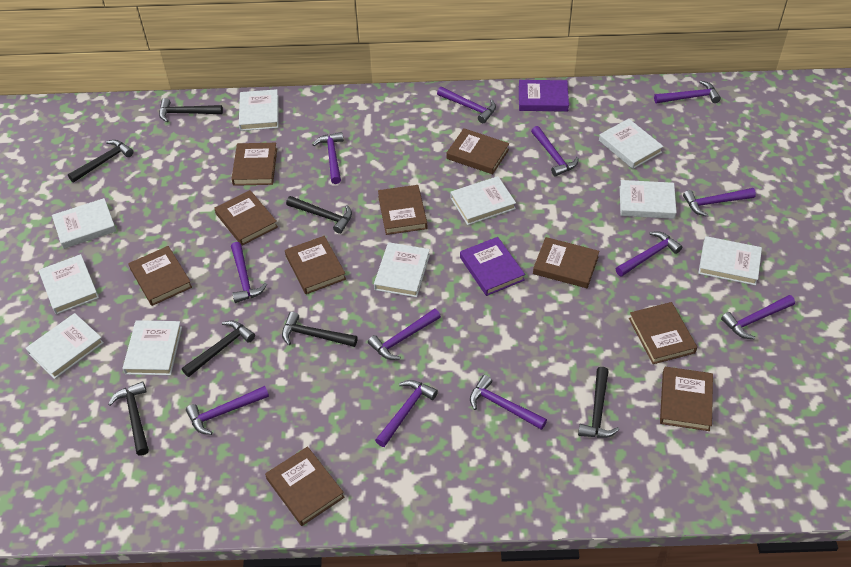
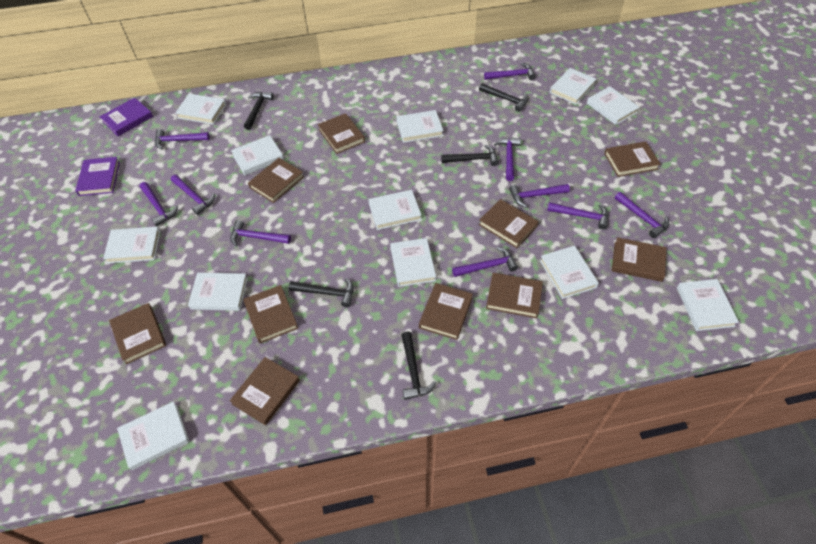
black hammer: 7 -> 5
purple hammer: 12 -> 10
white book: 10 -> 12

